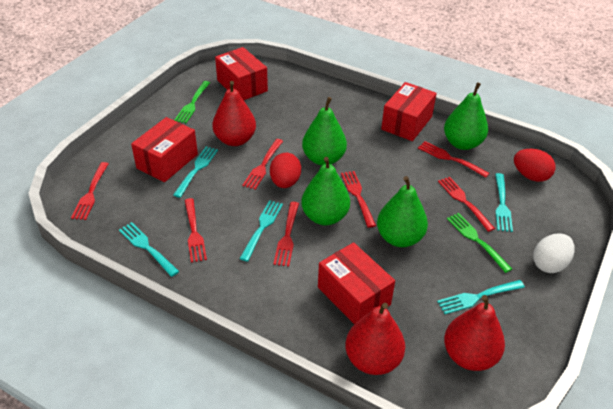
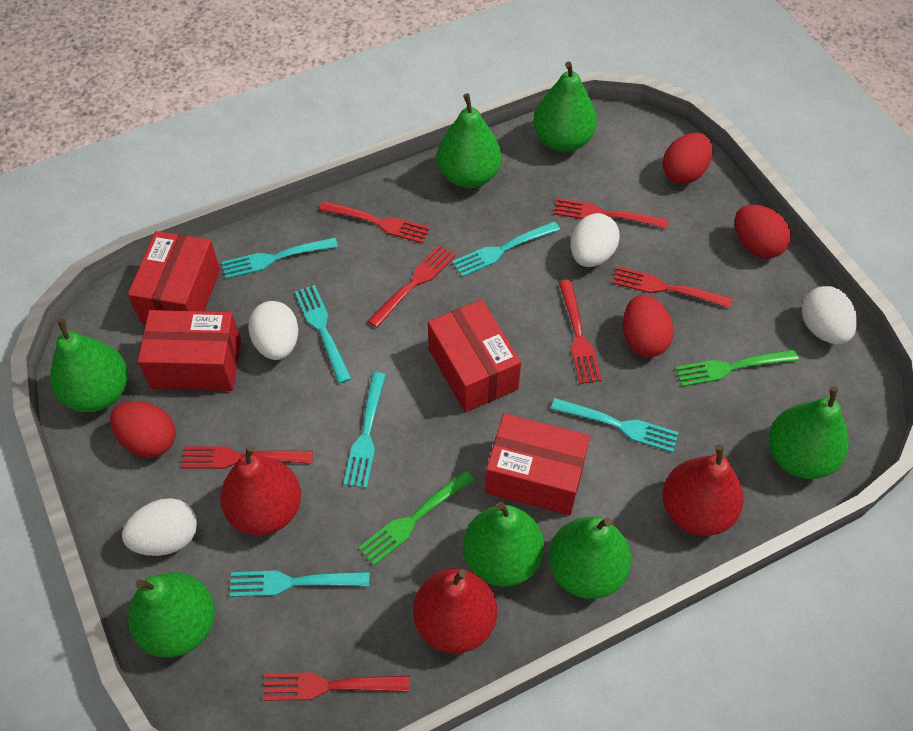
green pear: 4 -> 7
red egg: 2 -> 4
turquoise fork: 5 -> 6
white egg: 1 -> 4

